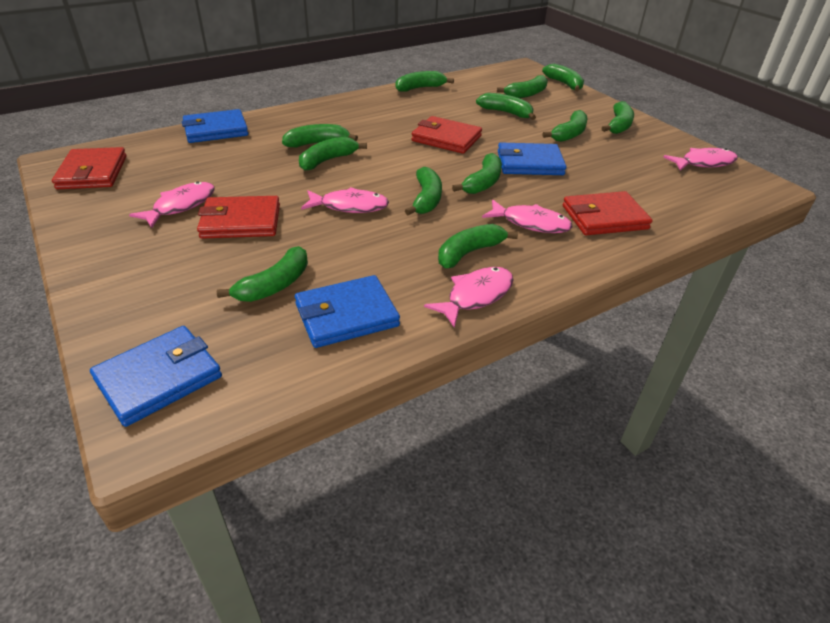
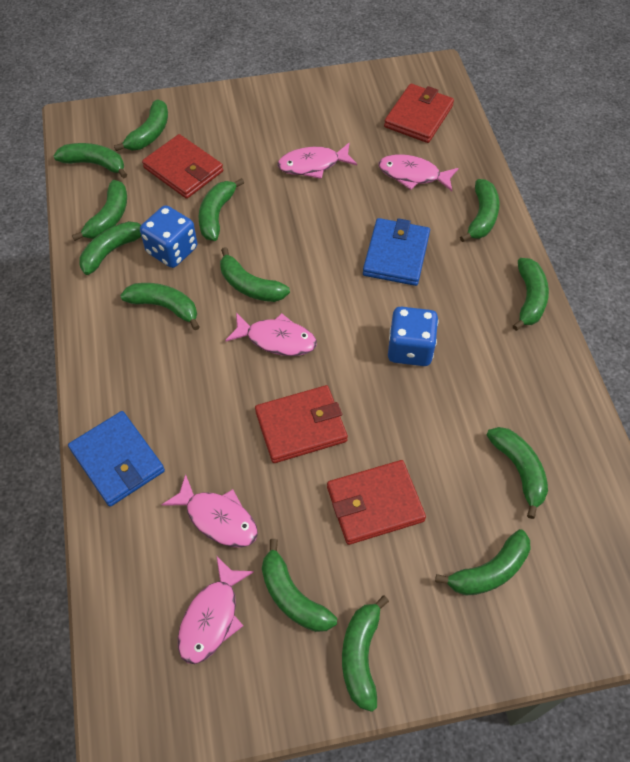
blue dice: 0 -> 2
blue wallet: 4 -> 2
green banana: 12 -> 13

